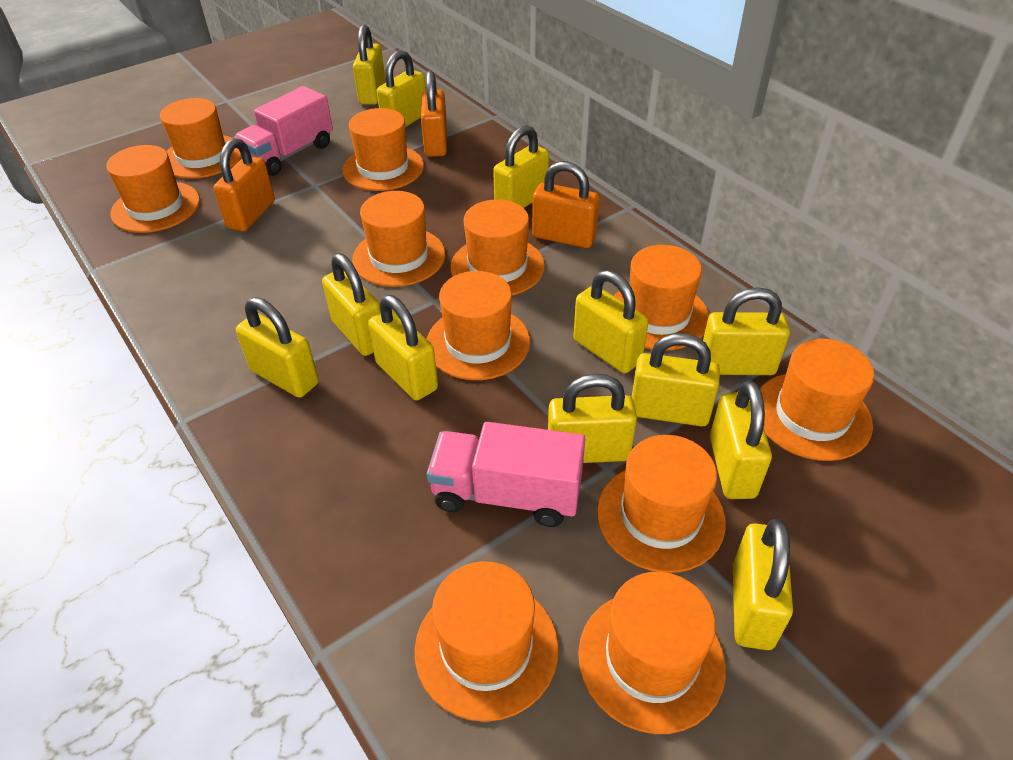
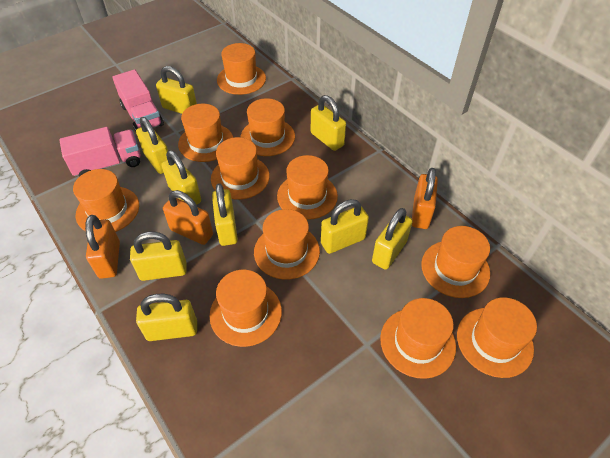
yellow padlock: 12 -> 9

